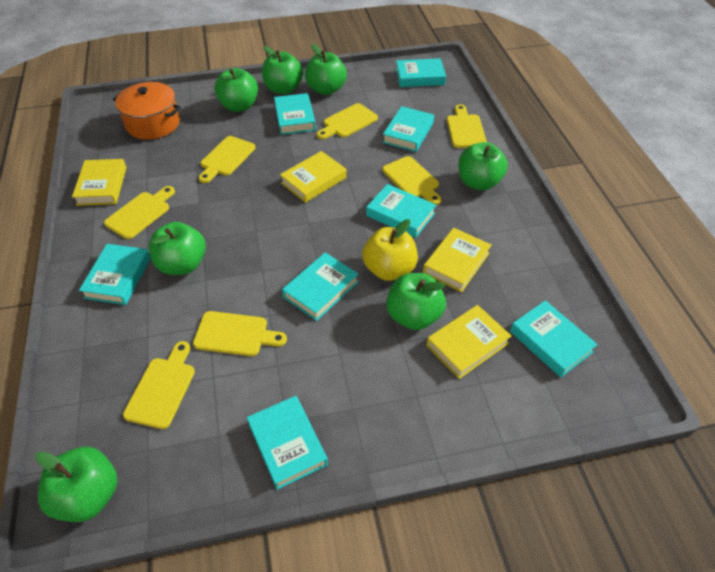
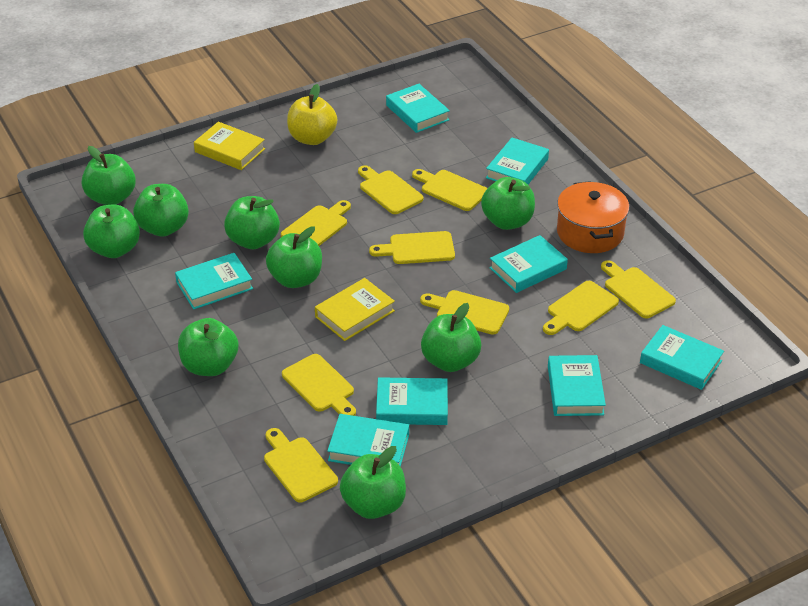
green apple: 7 -> 9
yellow book: 4 -> 2
yellow cutting board: 7 -> 9

